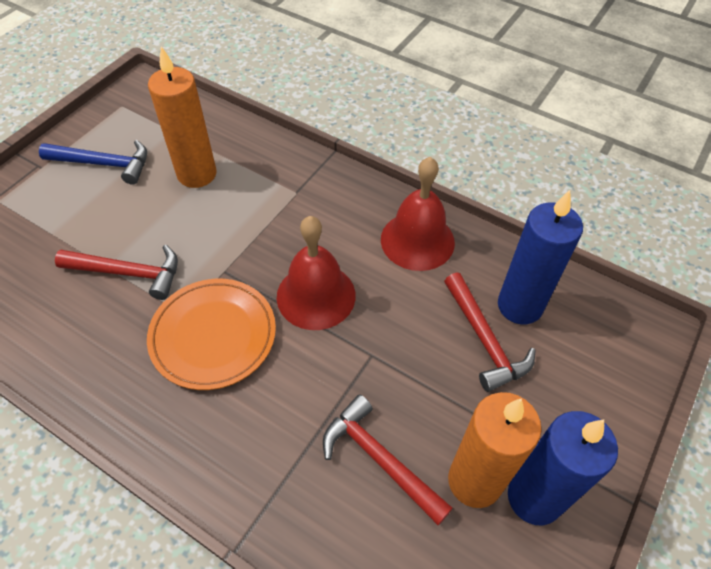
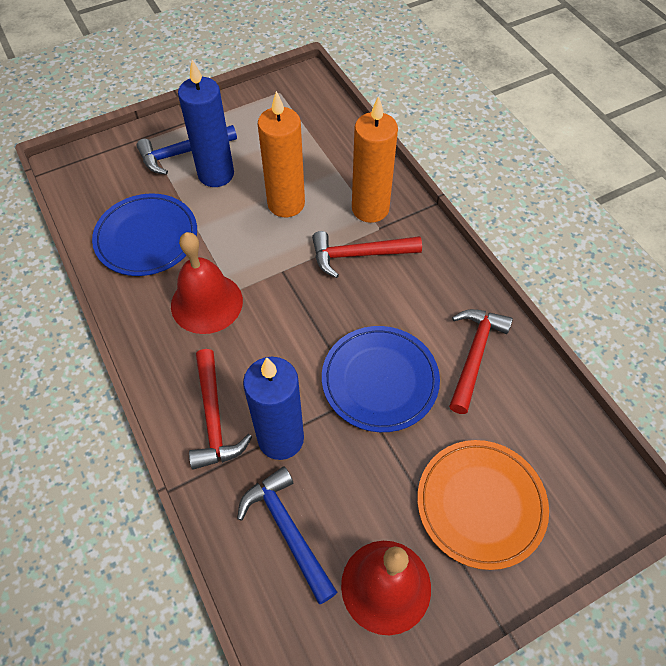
blue hammer: 1 -> 2
blue plate: 0 -> 2

